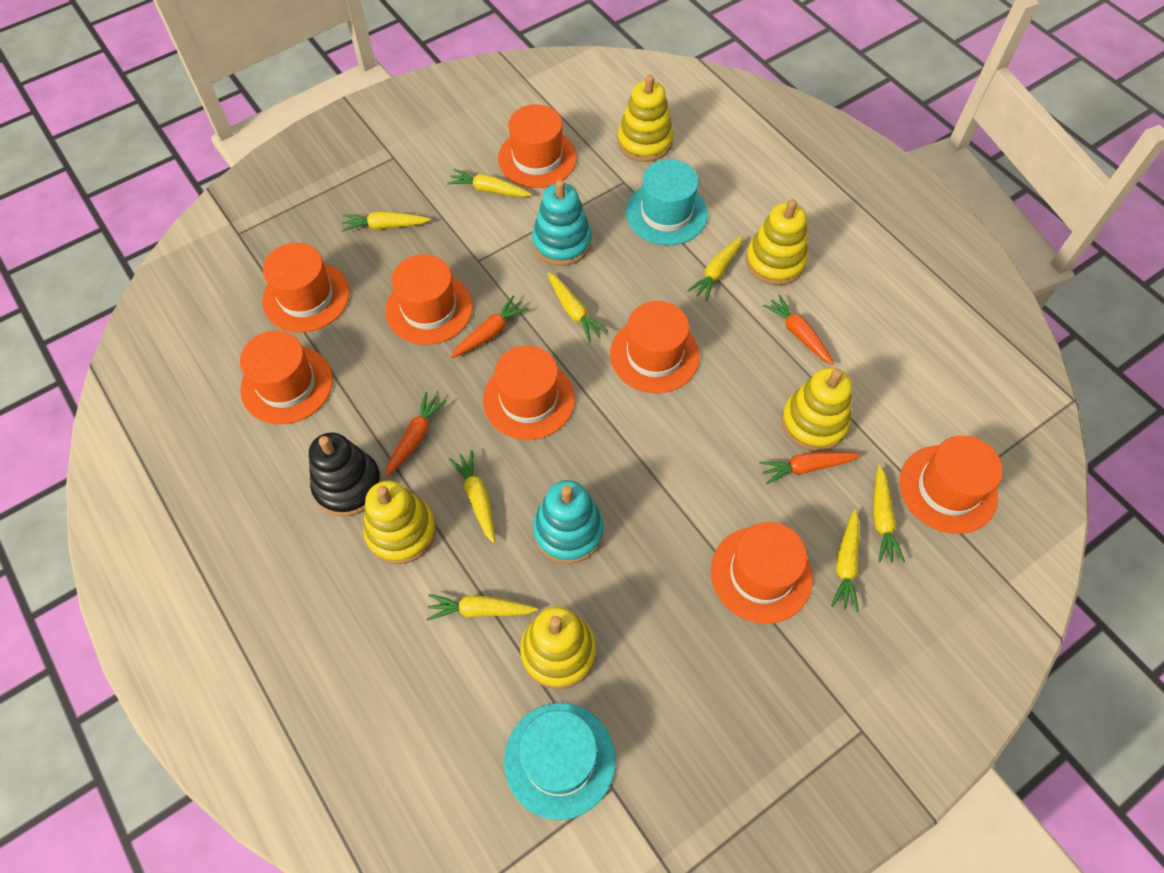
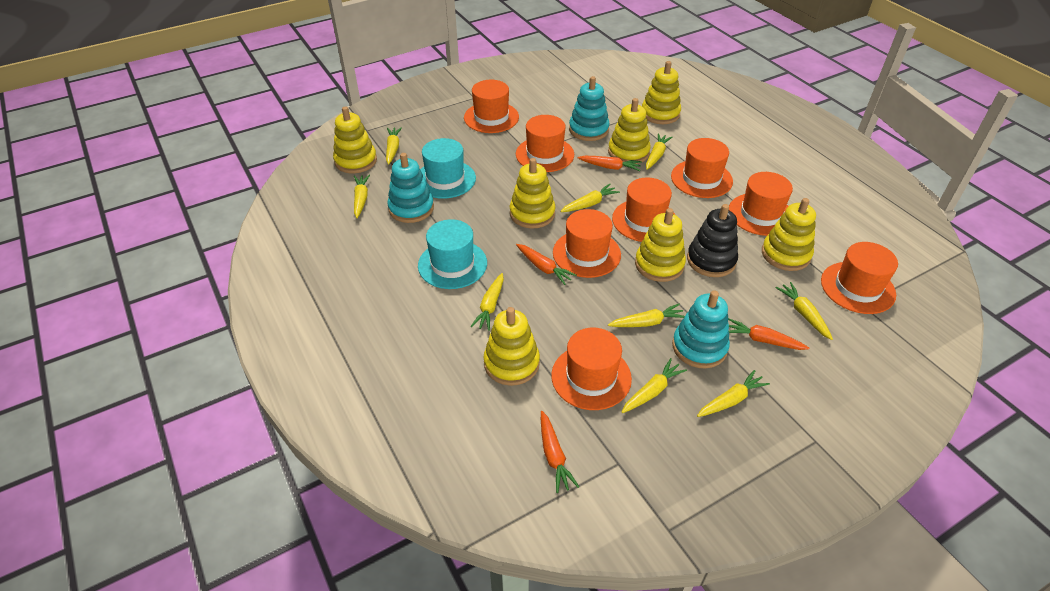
turquoise stacking toy: 2 -> 3
yellow carrot: 8 -> 9
yellow stacking toy: 5 -> 7

